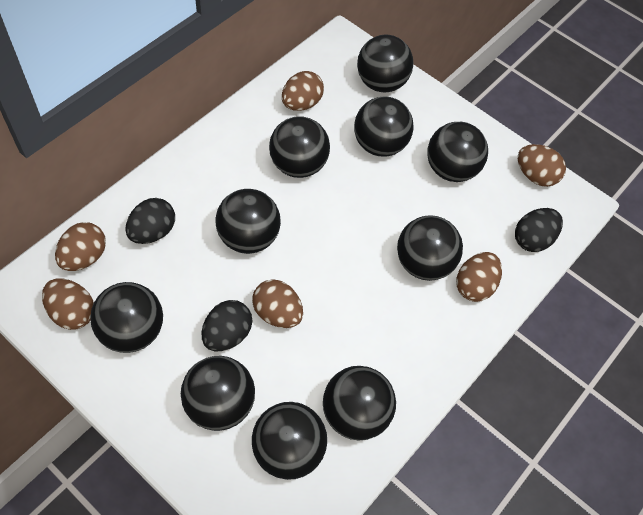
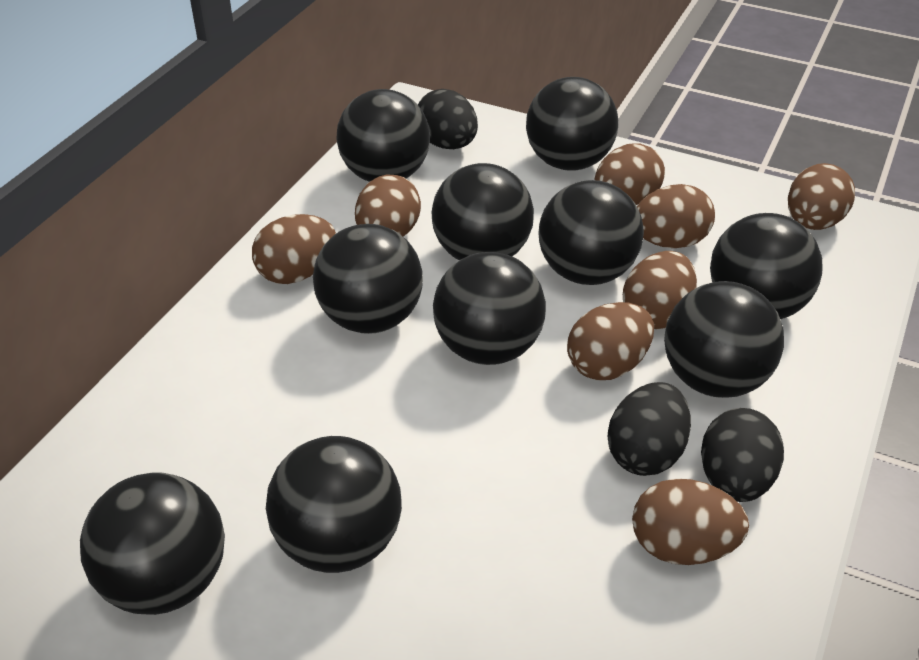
brown egg: 6 -> 8

